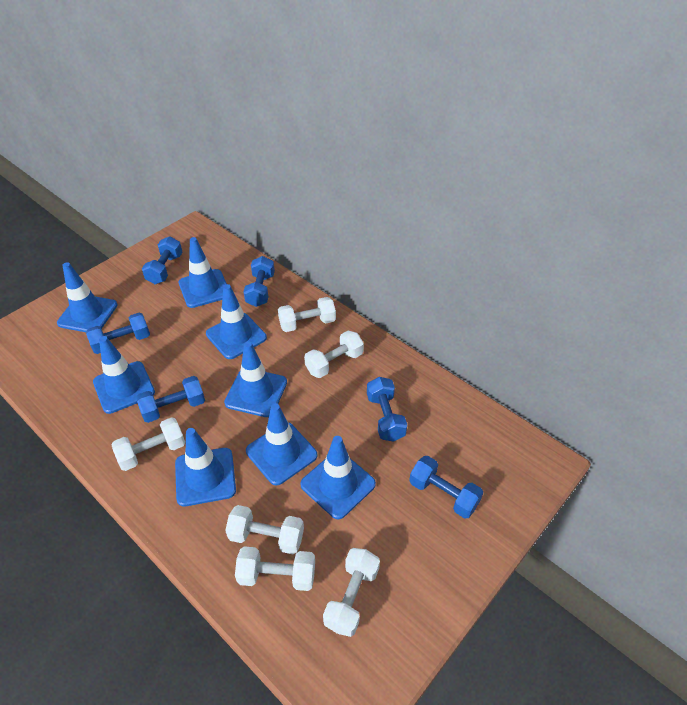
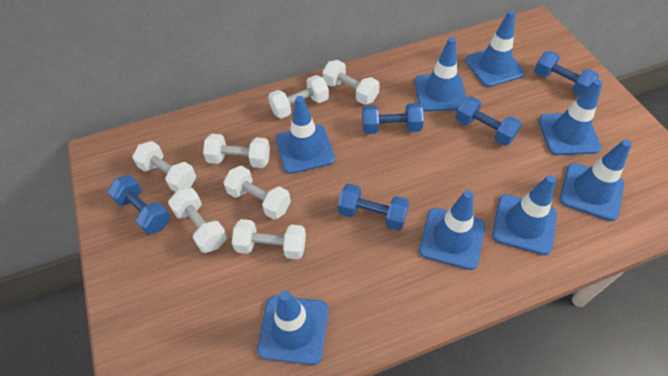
blue dumbbell: 6 -> 5
white dumbbell: 6 -> 7

